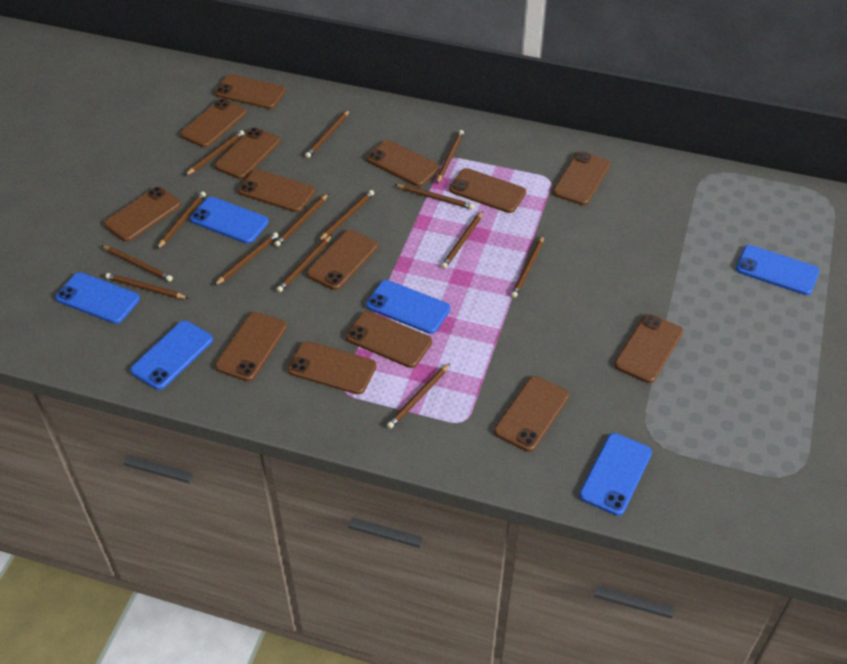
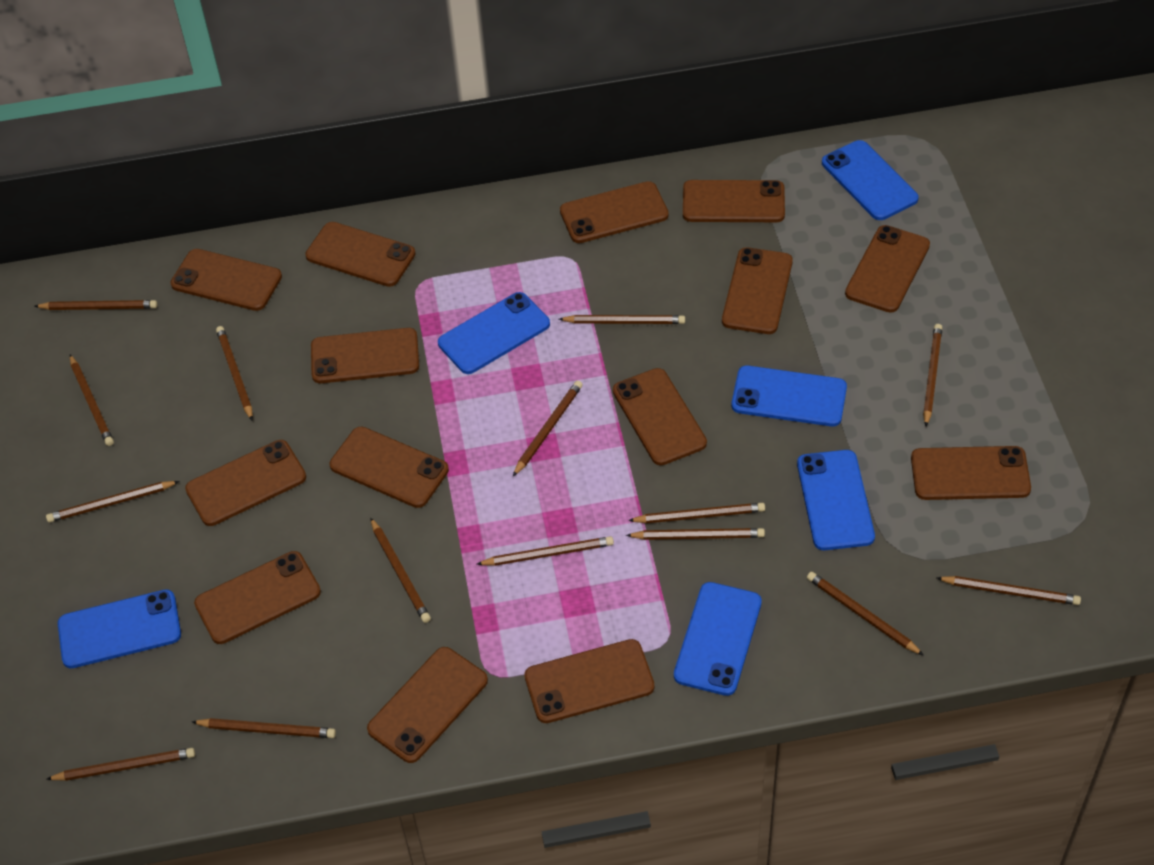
brown pencil: 14 -> 15

